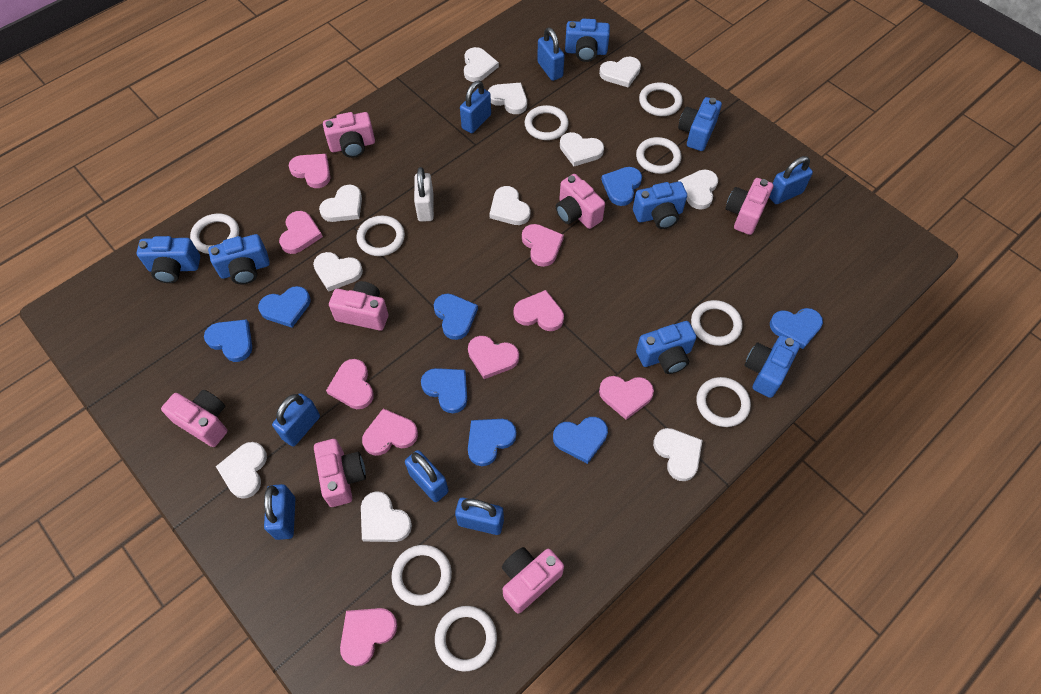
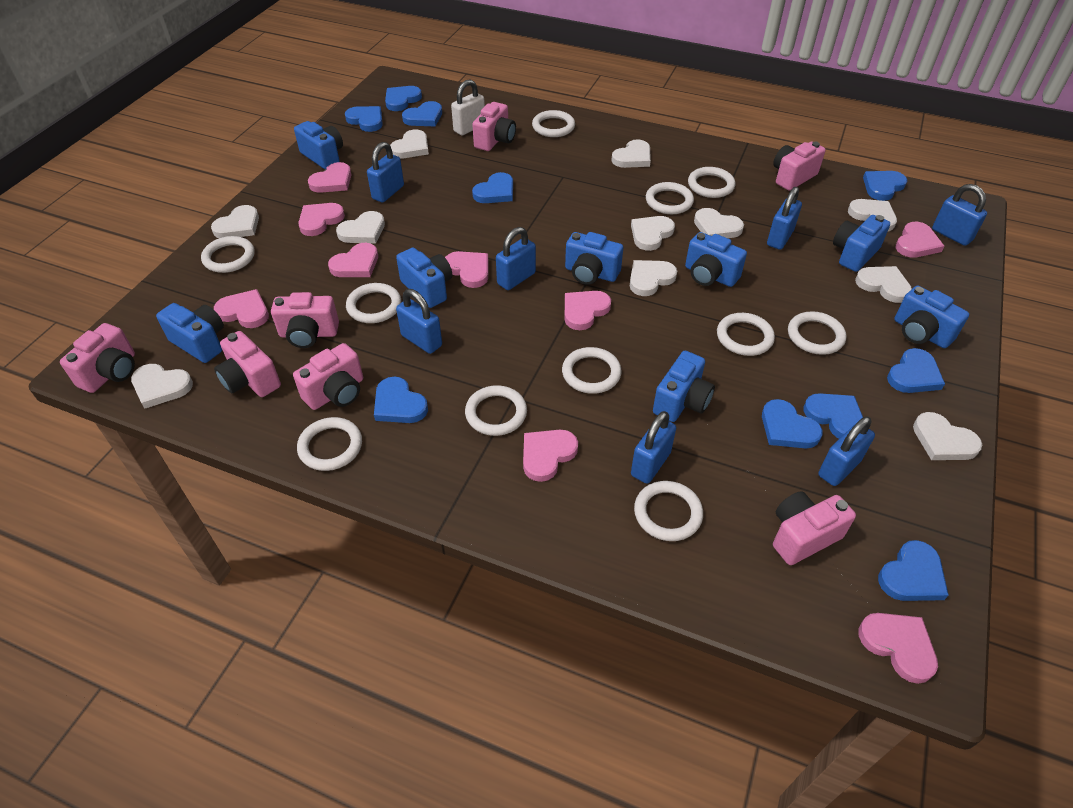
blue camera: 7 -> 8
blue heart: 8 -> 10
white ring: 9 -> 11

